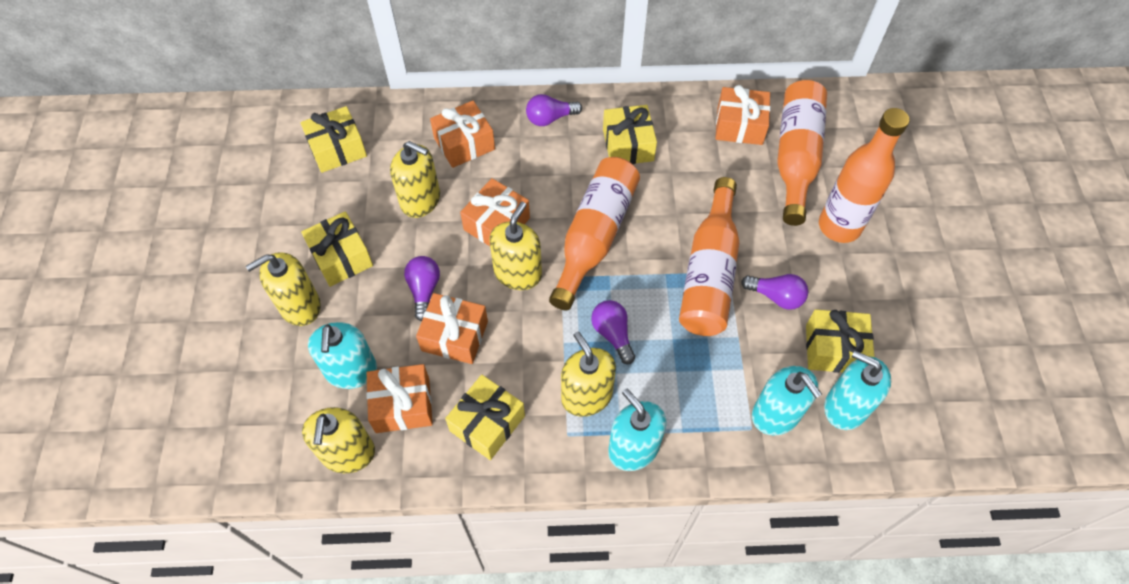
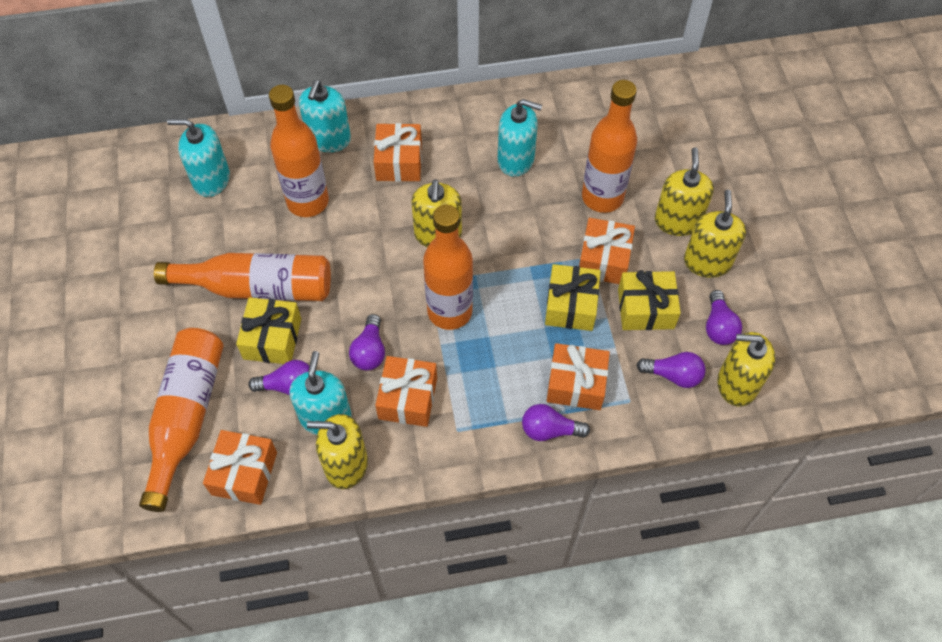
orange bottle: 4 -> 5
purple light bulb: 4 -> 5
yellow gift: 5 -> 3

